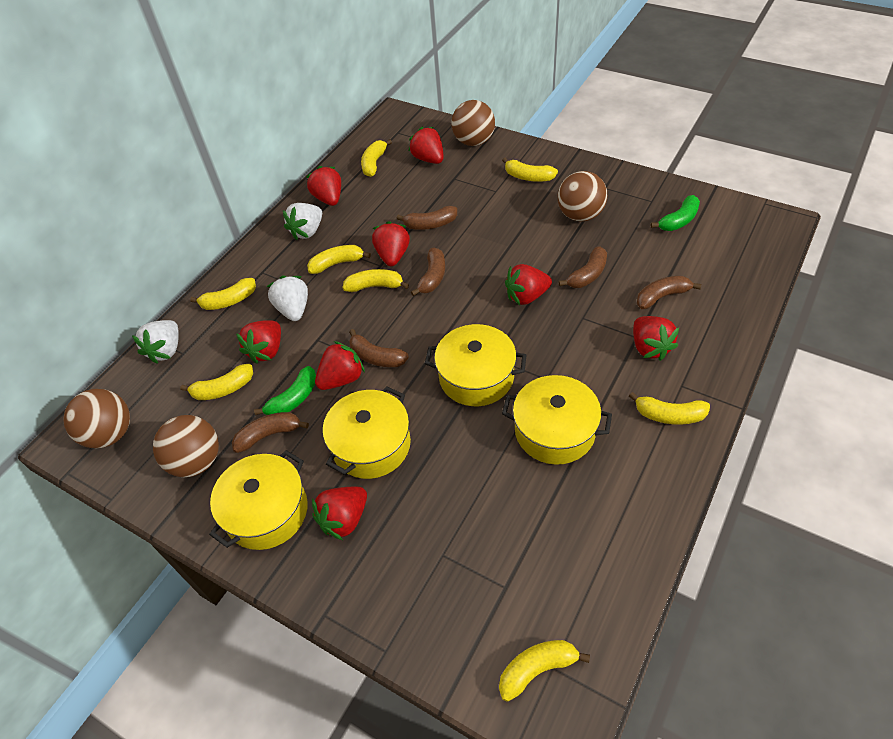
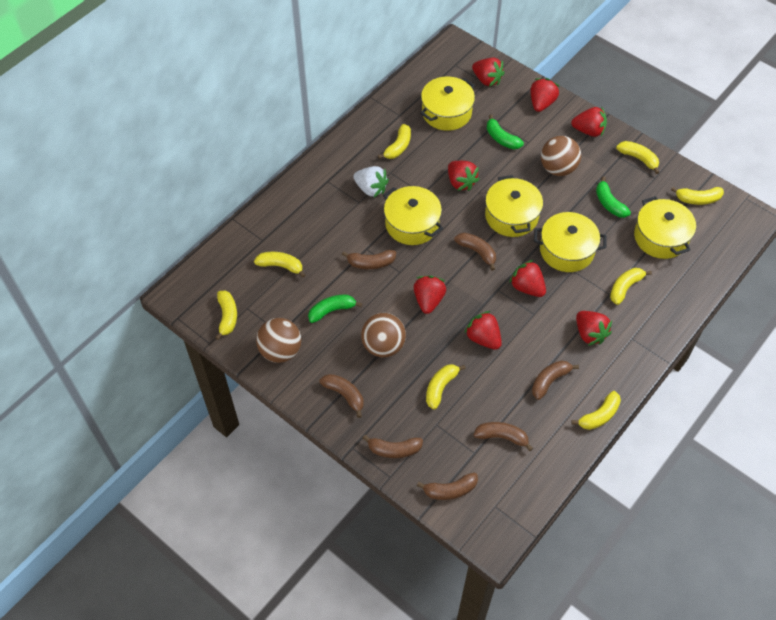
brown ball: 4 -> 3
brown banana: 6 -> 7
green banana: 2 -> 3
white strawberry: 3 -> 1
yellow pot: 4 -> 5

